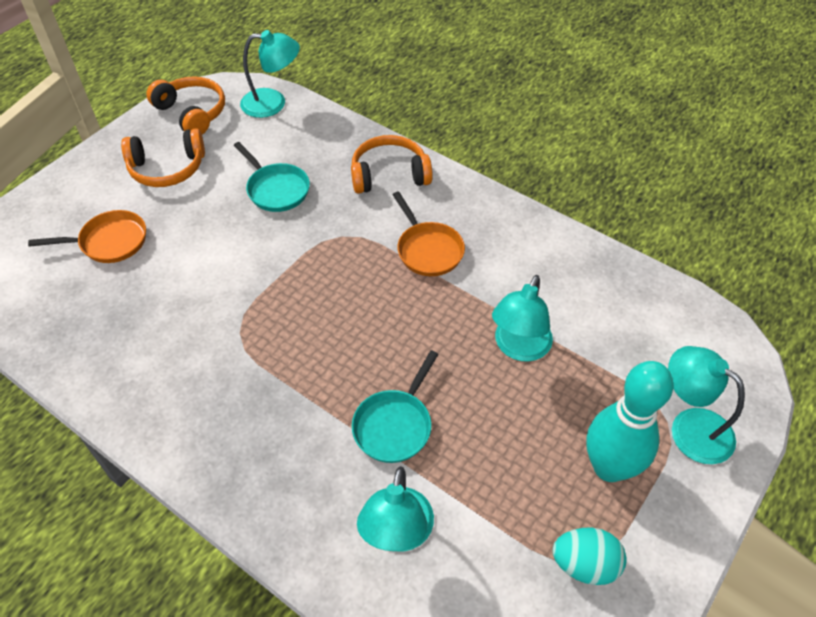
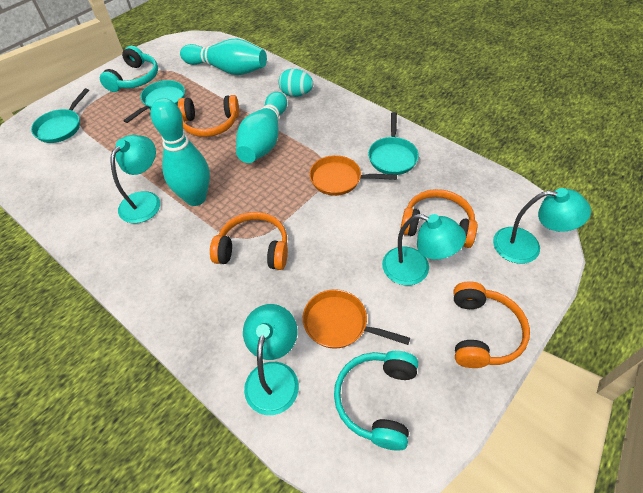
orange headphones: 3 -> 4
turquoise bowling pin: 1 -> 3
turquoise headphones: 0 -> 2
turquoise pan: 2 -> 3

